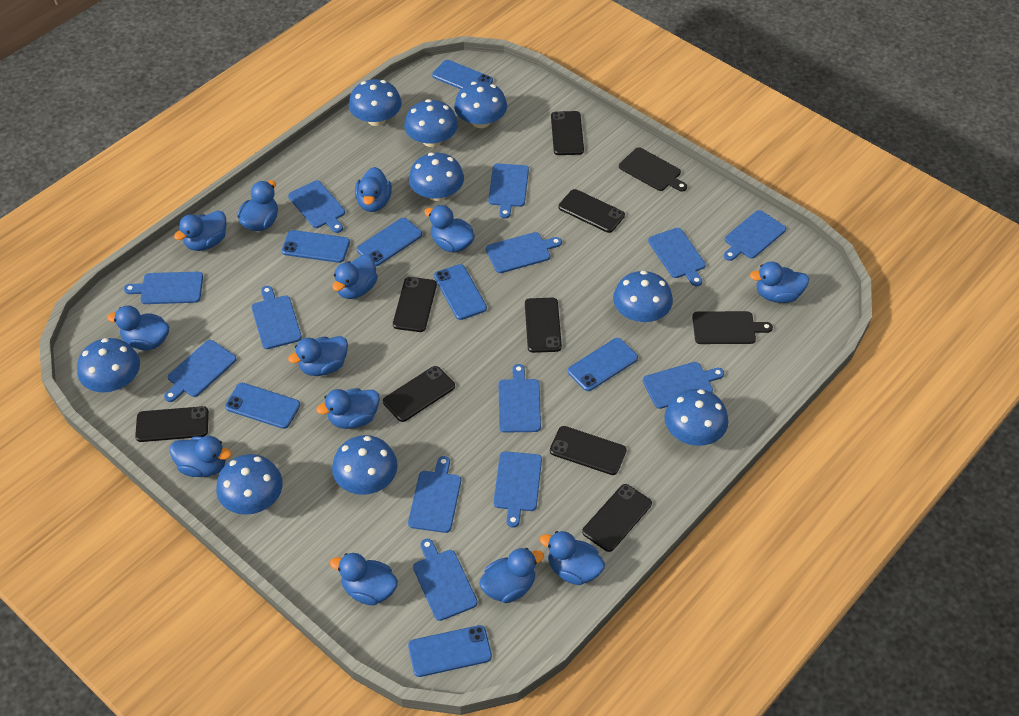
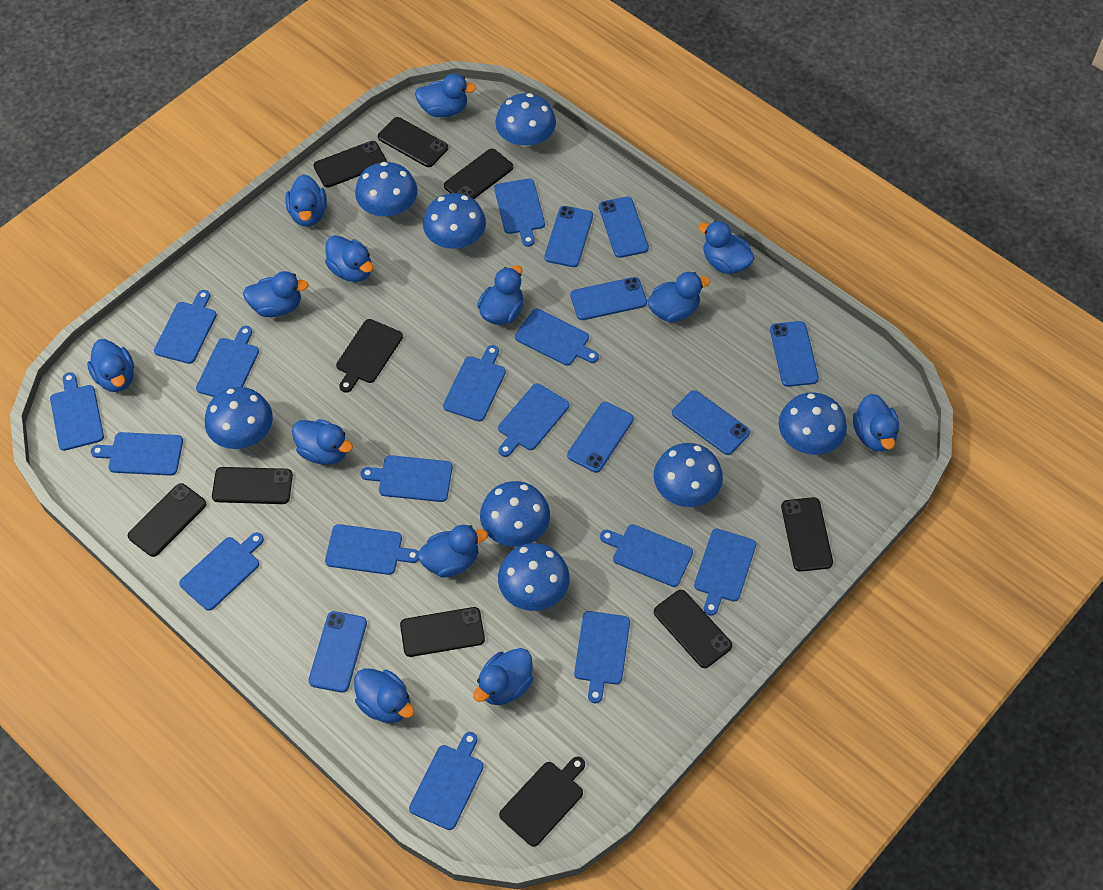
blue cutting board: 13 -> 15
blue mushroom: 9 -> 8

